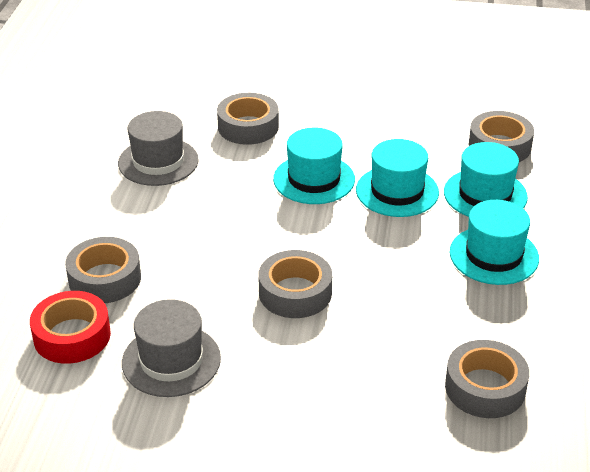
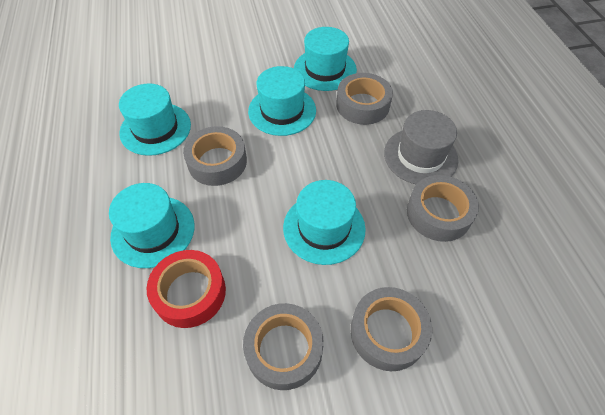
grey hat: 2 -> 1
turquoise hat: 4 -> 5

